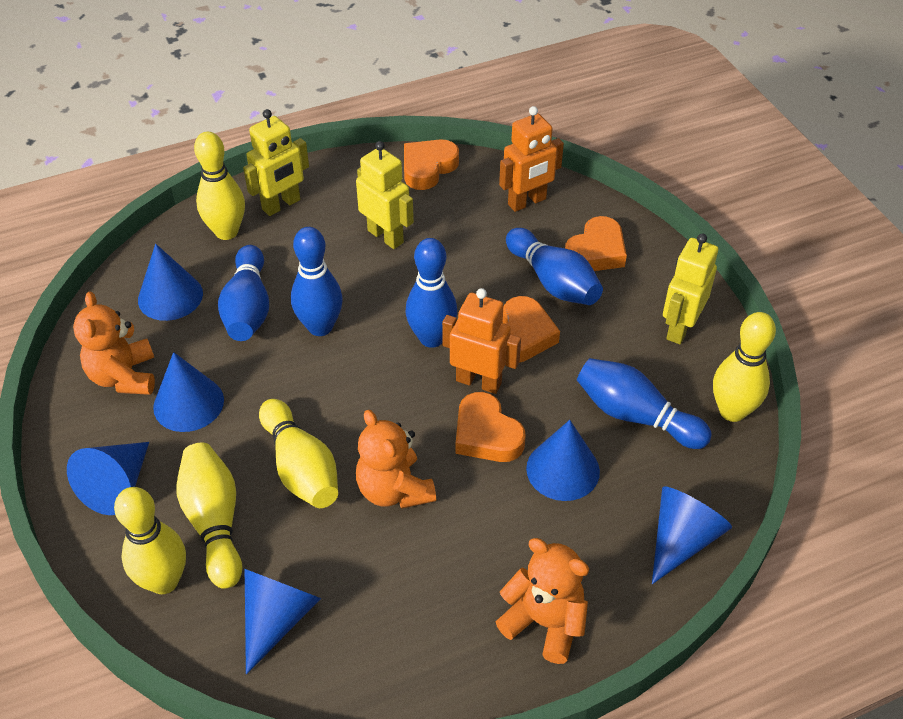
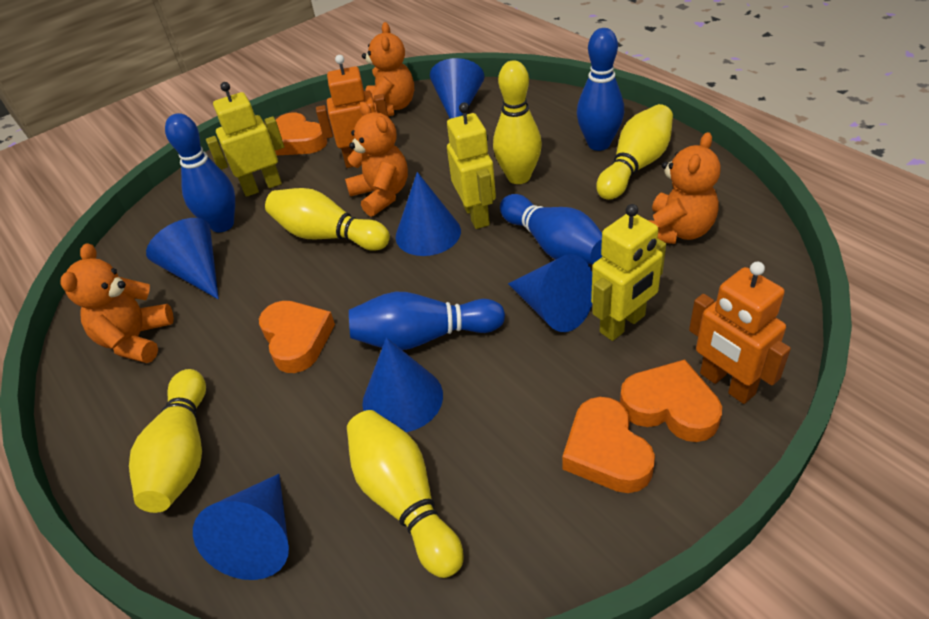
blue bowling pin: 5 -> 4
orange teddy bear: 3 -> 4

